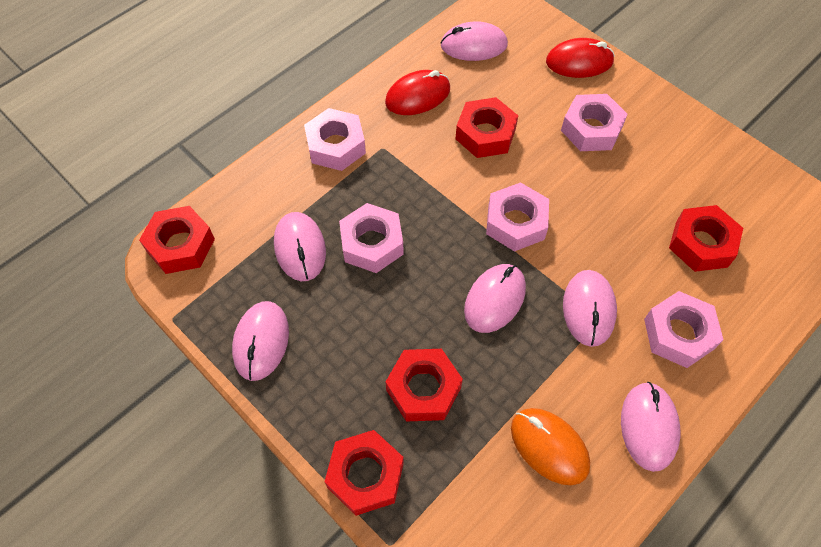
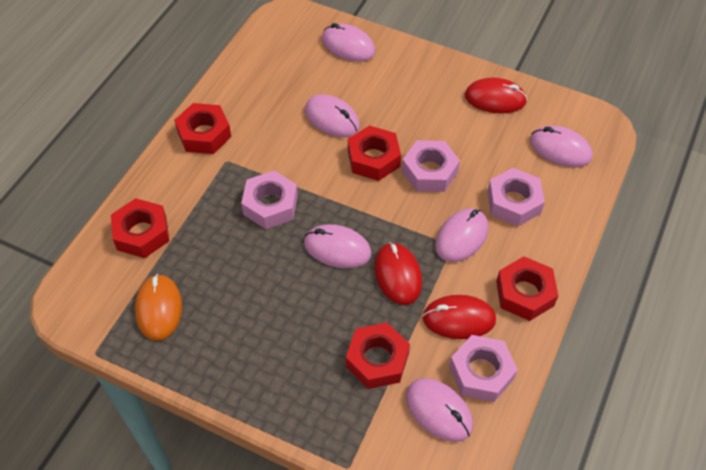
pink nut: 5 -> 4
red mouse: 2 -> 3

